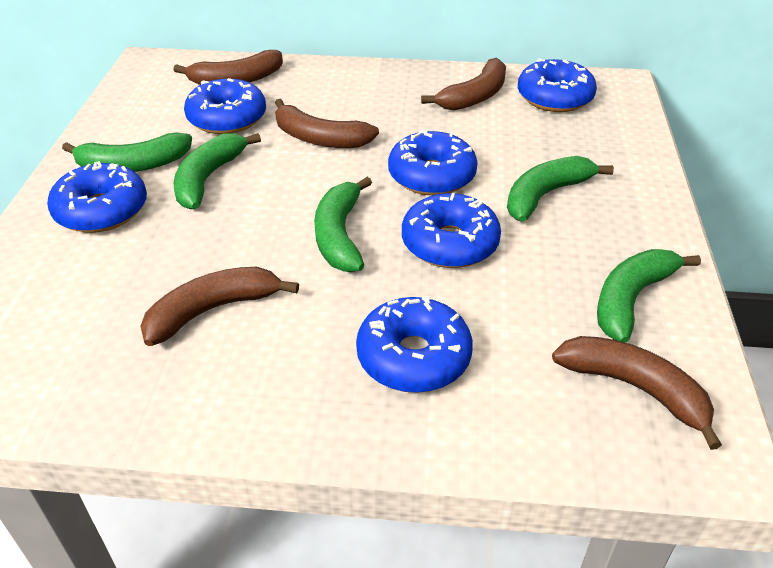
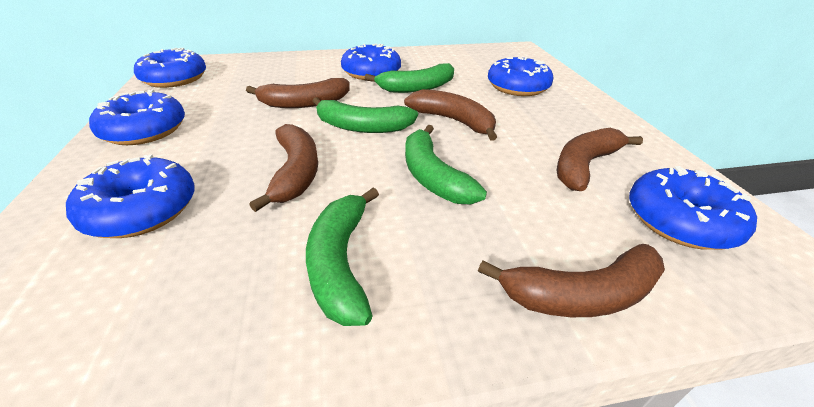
green banana: 5 -> 4

